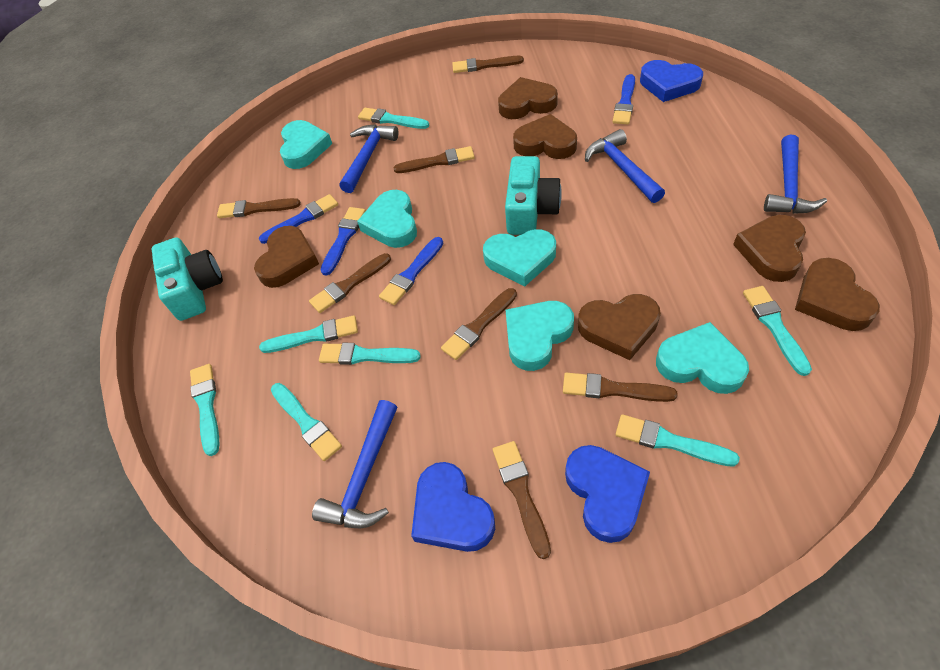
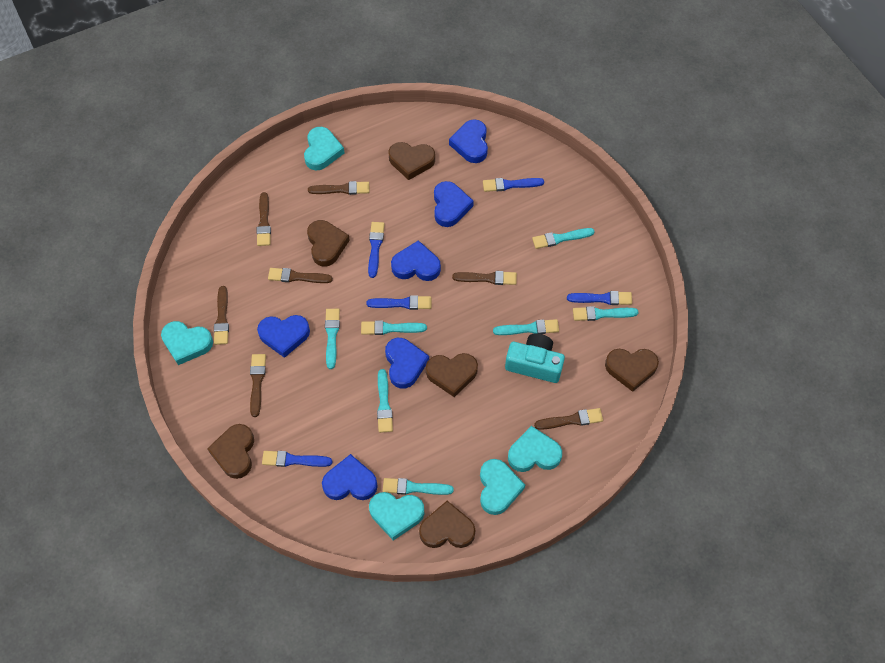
blue brush: 4 -> 5
blue hammer: 4 -> 0
blue heart: 3 -> 6
turquoise camera: 2 -> 1

